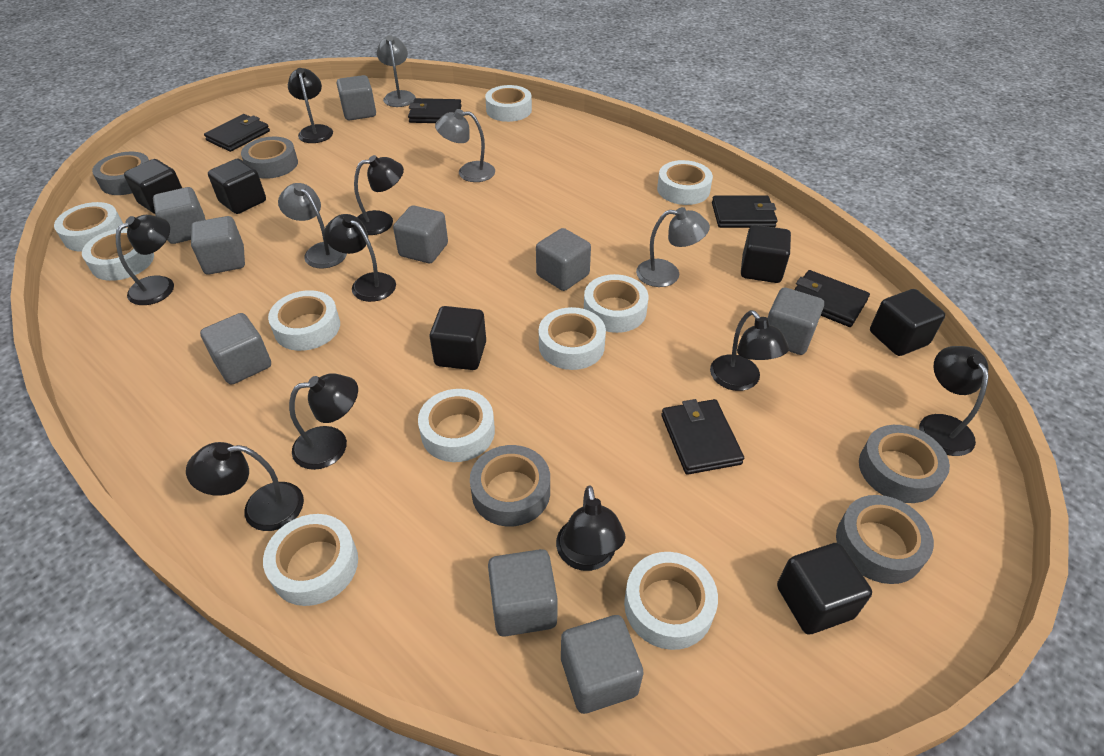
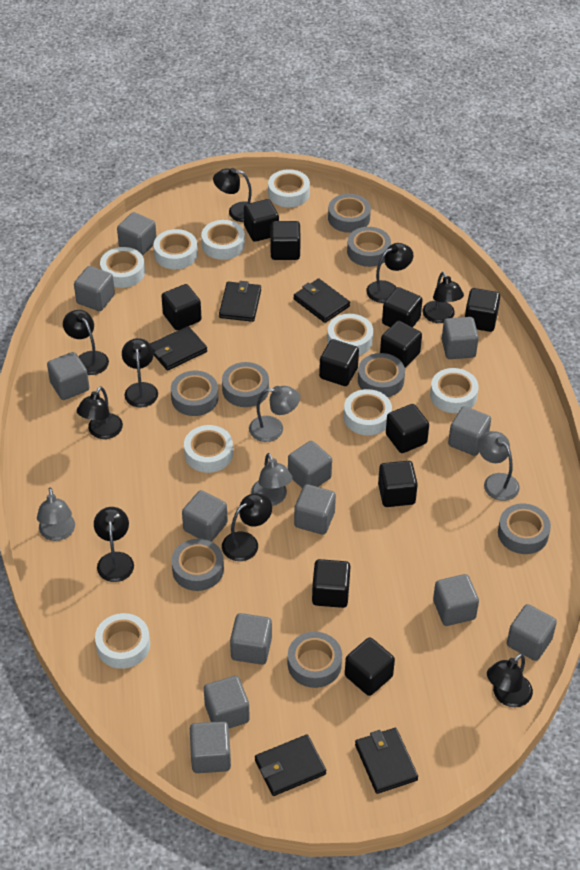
black cube: 6 -> 11
grey cube: 9 -> 13
grey tape: 5 -> 8
white tape: 10 -> 9

